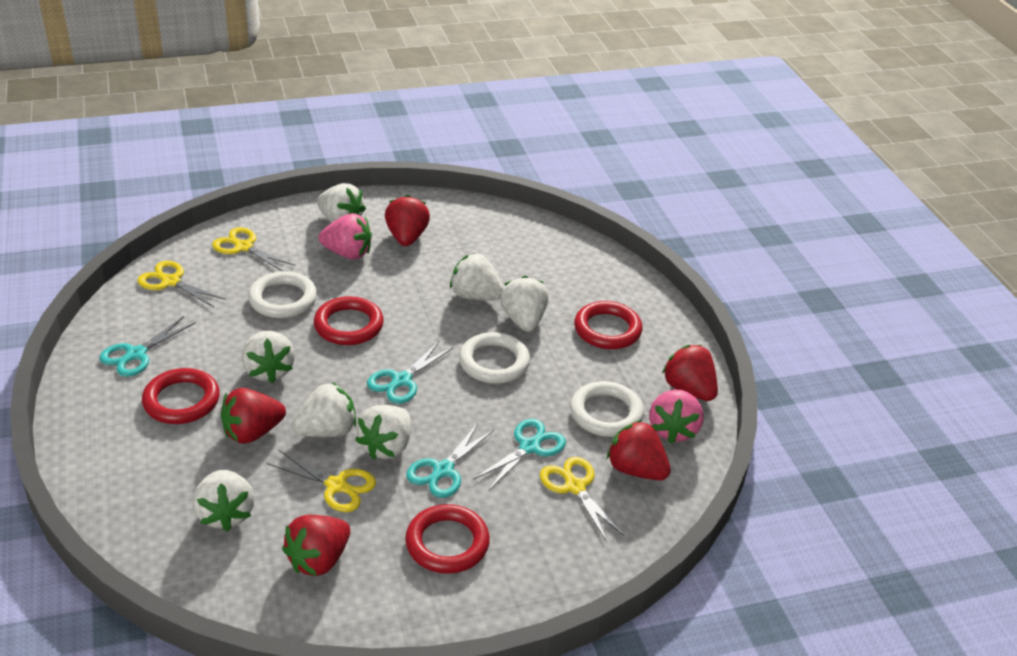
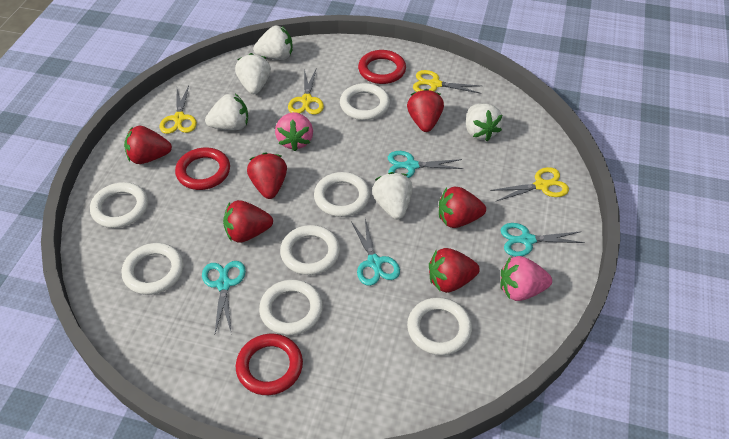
red ring: 4 -> 3
red strawberry: 5 -> 6
white ring: 3 -> 7
white strawberry: 7 -> 5

